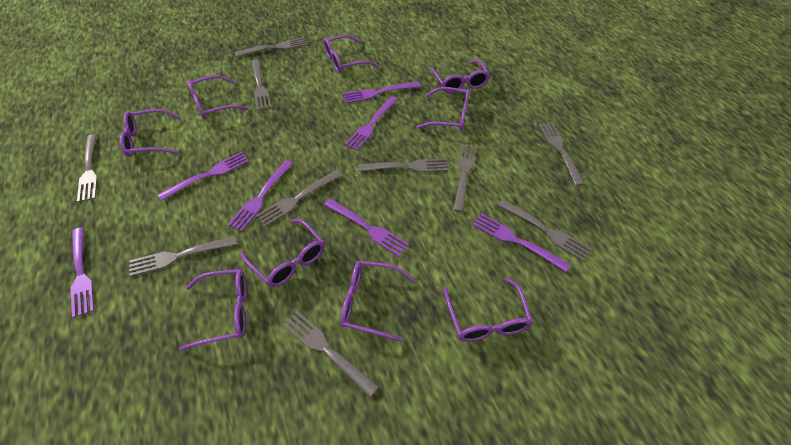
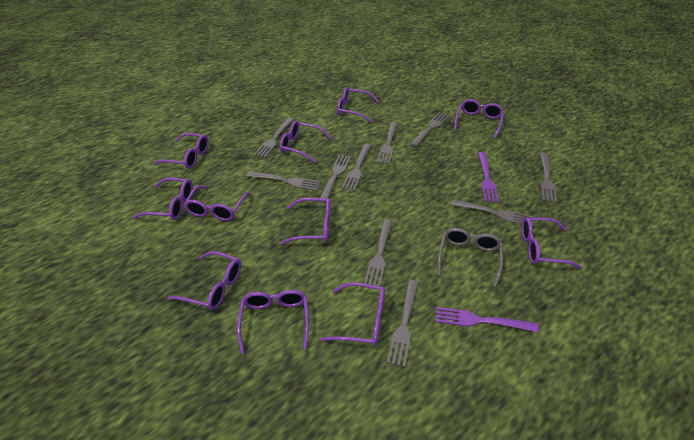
grey glasses: 0 -> 1
purple fork: 7 -> 2
purple glasses: 9 -> 11

